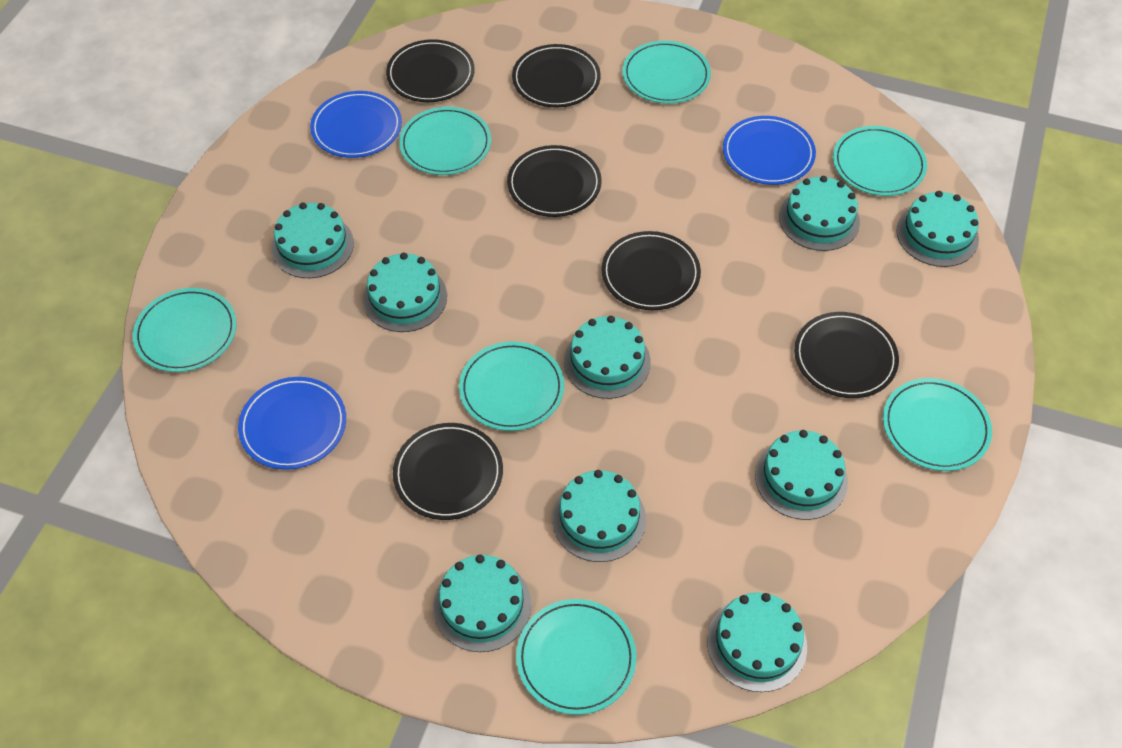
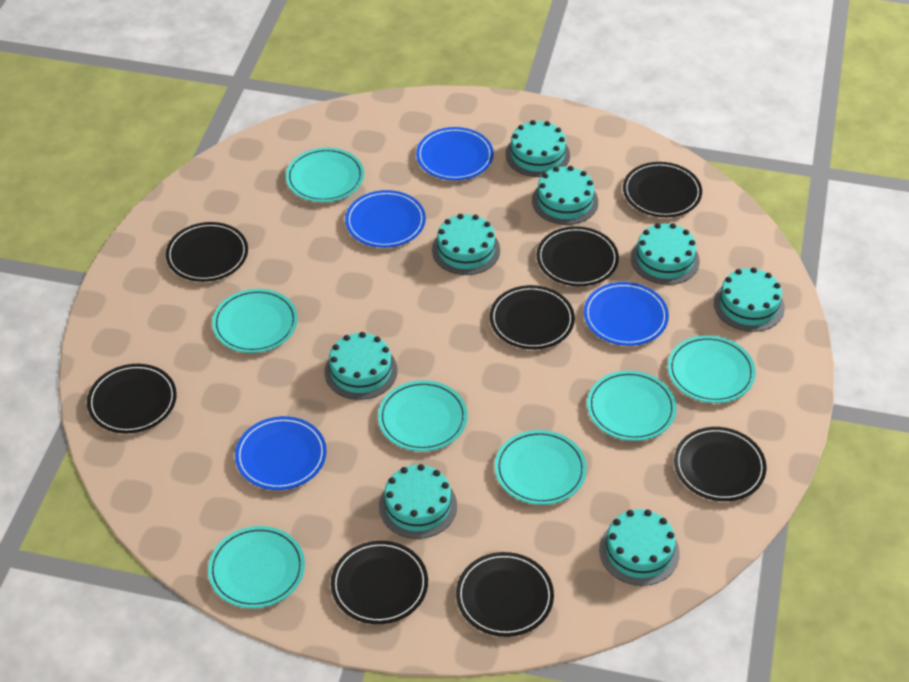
black plate: 6 -> 8
blue plate: 3 -> 4
turquoise cake: 9 -> 8

